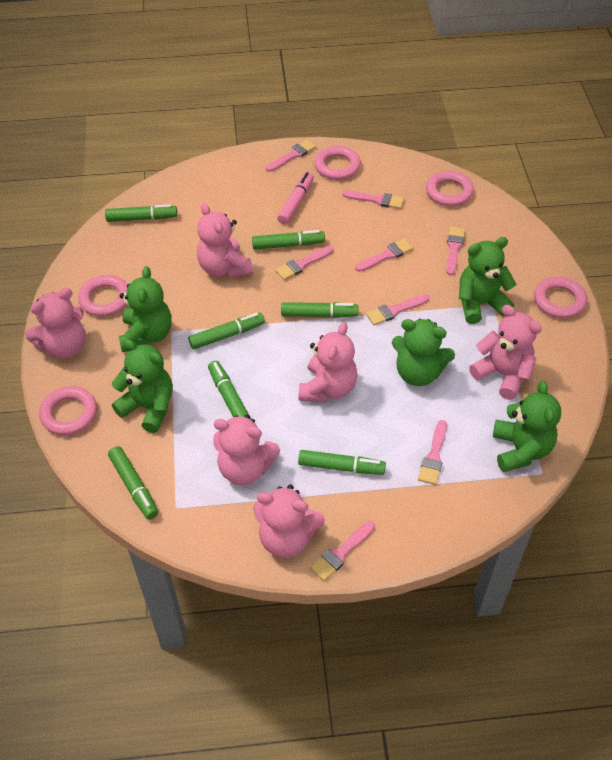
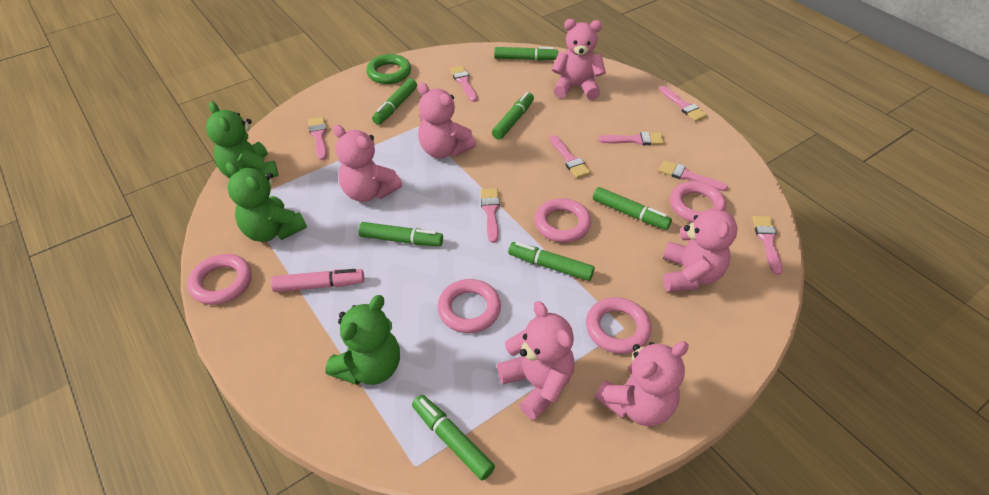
green ring: 0 -> 1
green teddy bear: 5 -> 3

